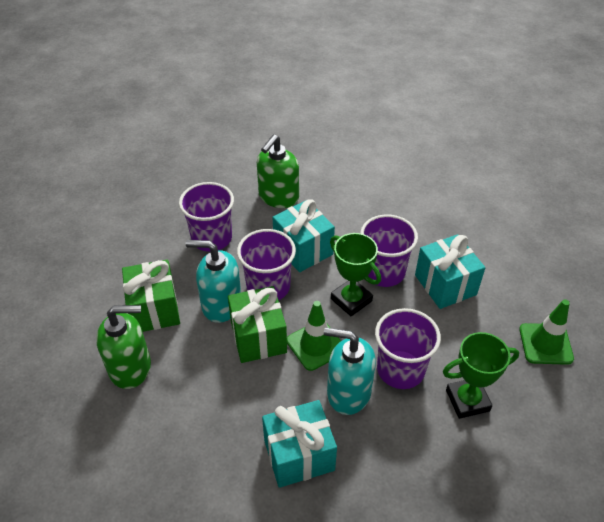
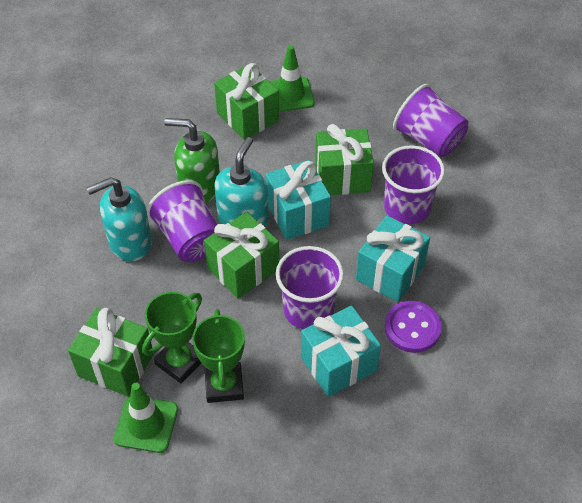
green gift: 2 -> 4
green soap dispenser: 2 -> 1
purple button: 0 -> 1

